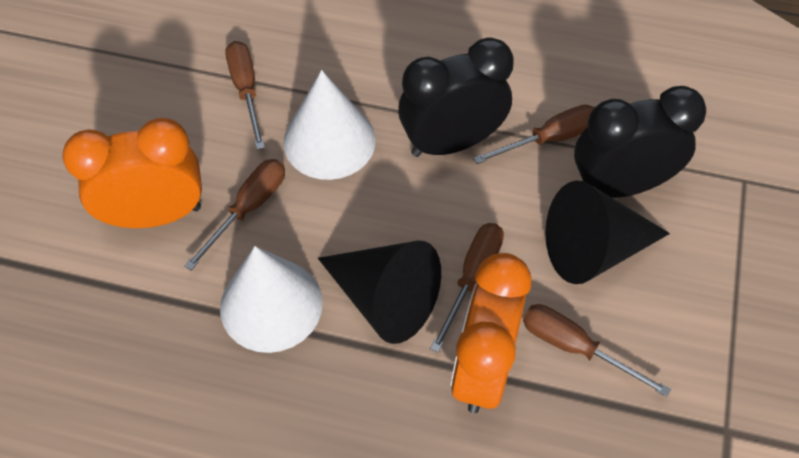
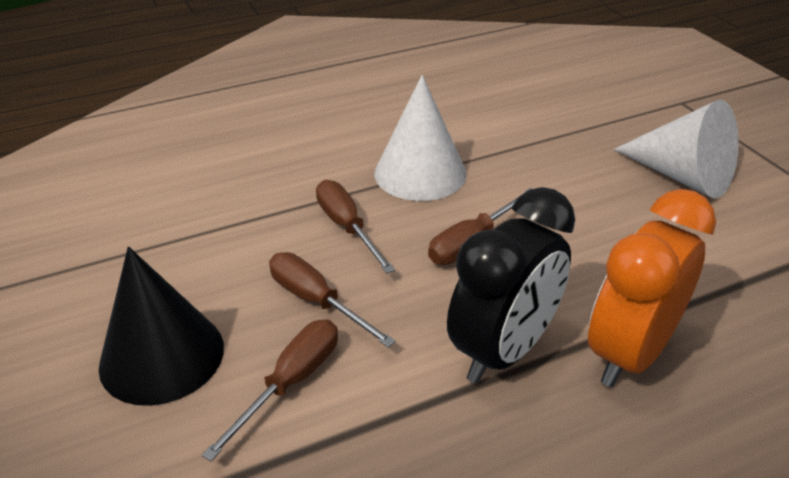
black clock: 2 -> 1
black cone: 2 -> 1
brown screwdriver: 5 -> 4
orange clock: 2 -> 1

